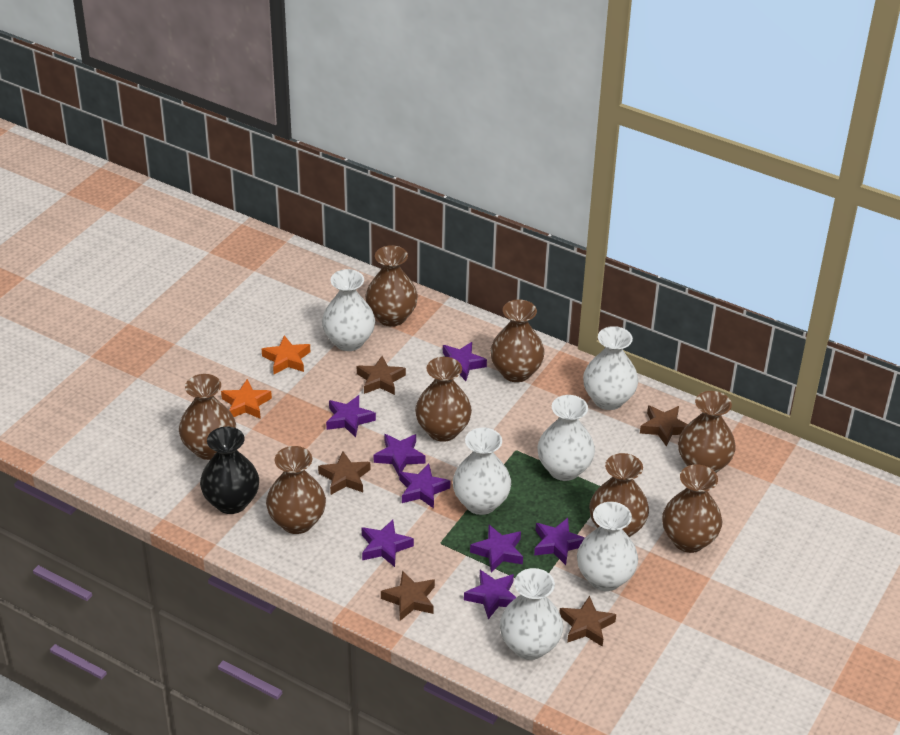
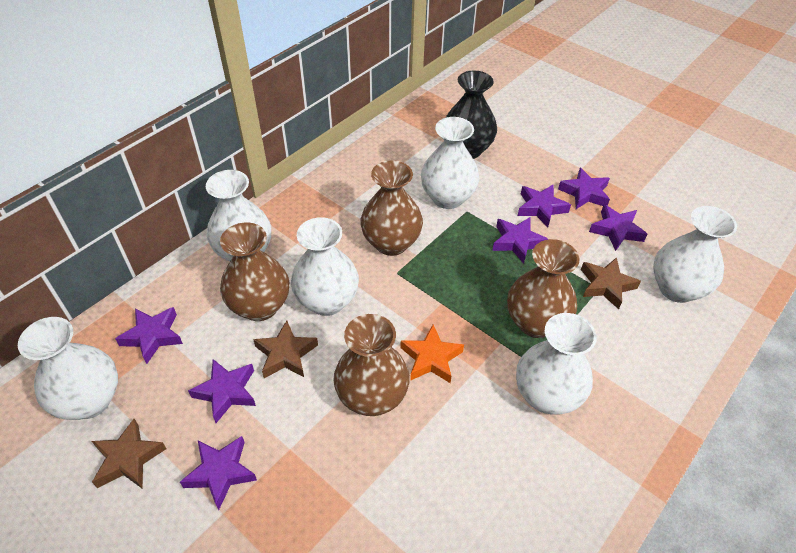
brown star: 5 -> 3
brown vase: 8 -> 4
orange star: 2 -> 1
purple star: 8 -> 7

